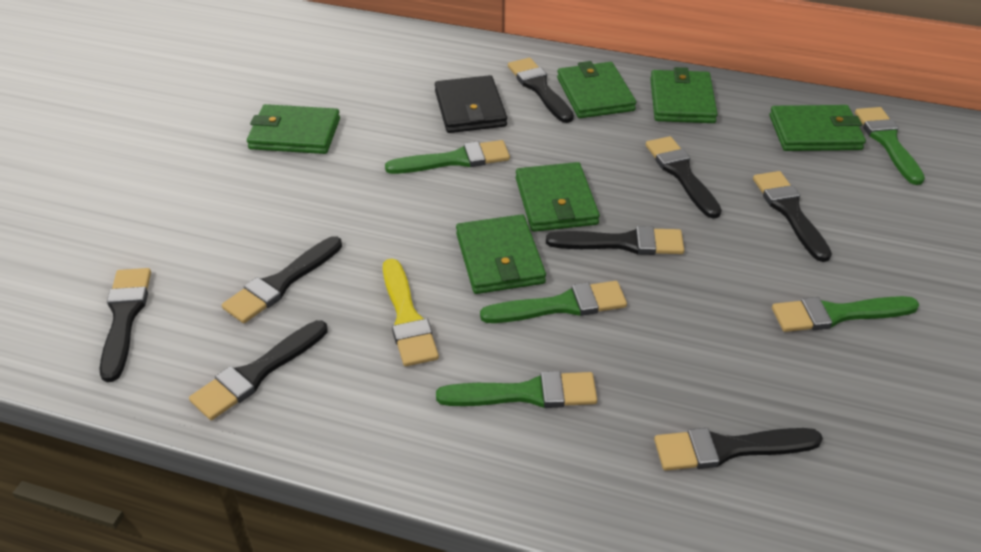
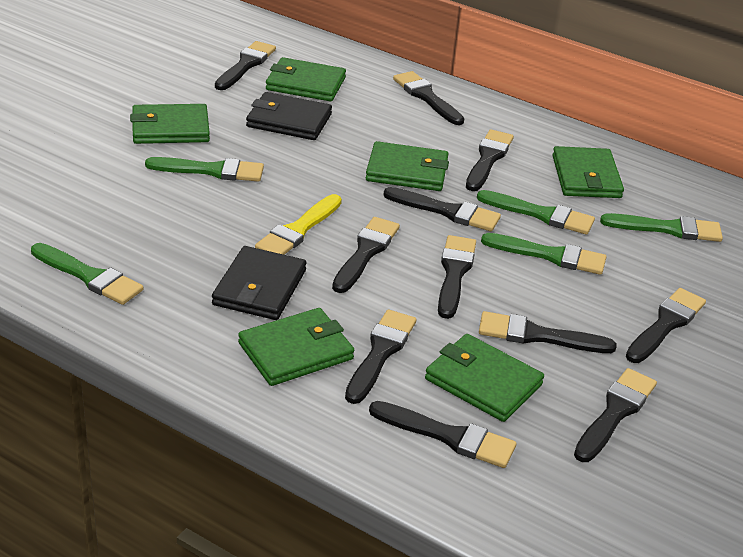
black brush: 8 -> 11
black wallet: 1 -> 2

